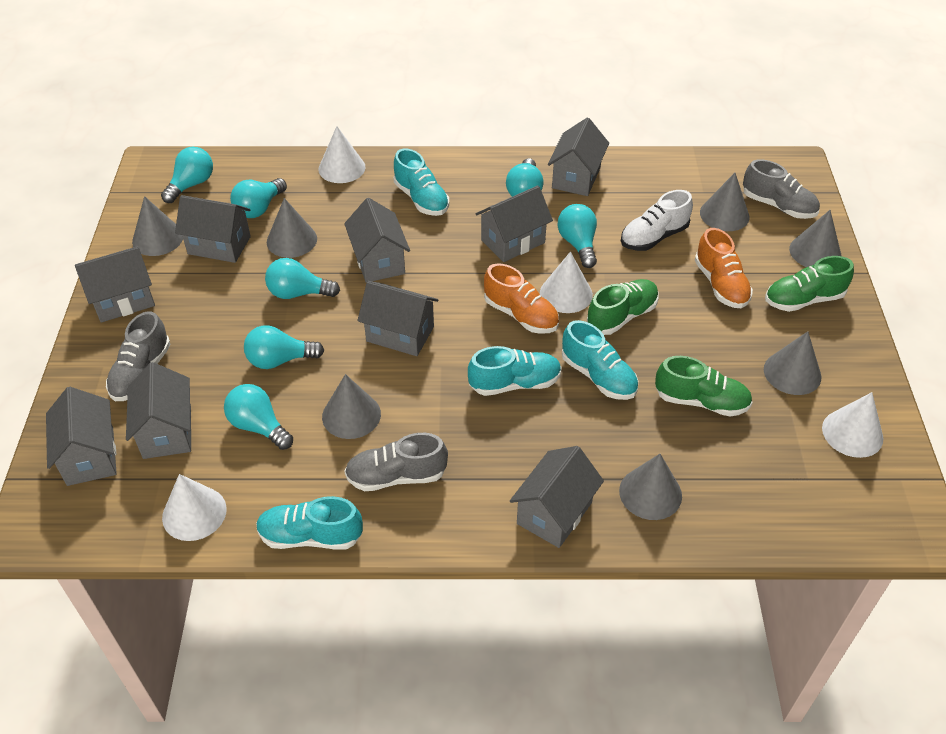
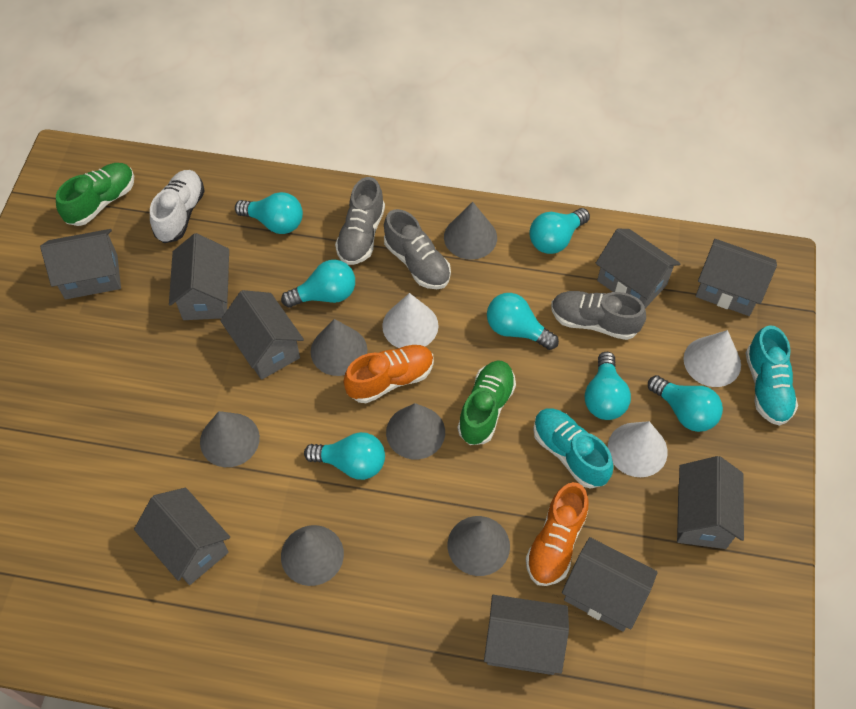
green shoe: 3 -> 2
grey cone: 7 -> 6
turquoise shoe: 4 -> 2
white cone: 4 -> 3

